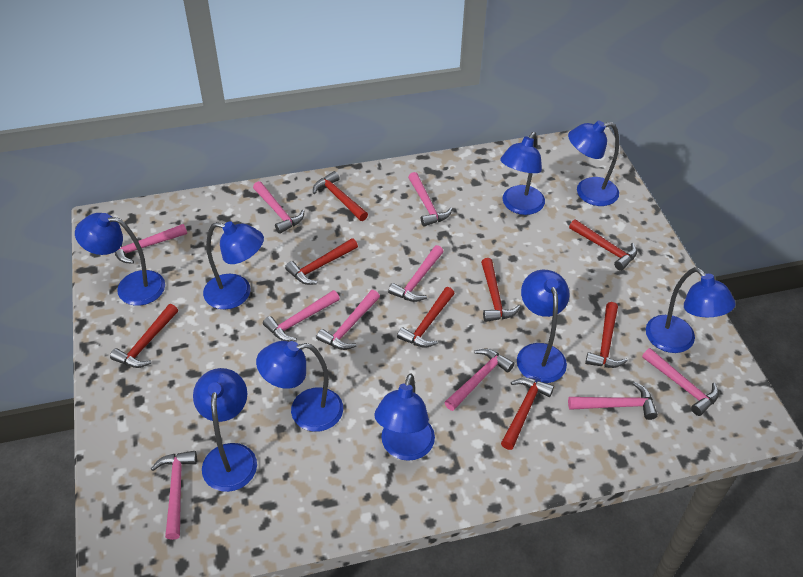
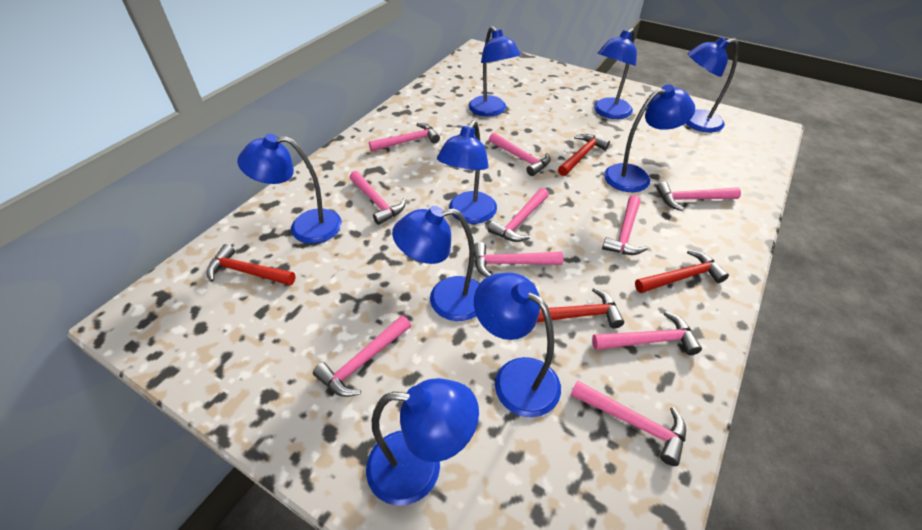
red hammer: 8 -> 4

